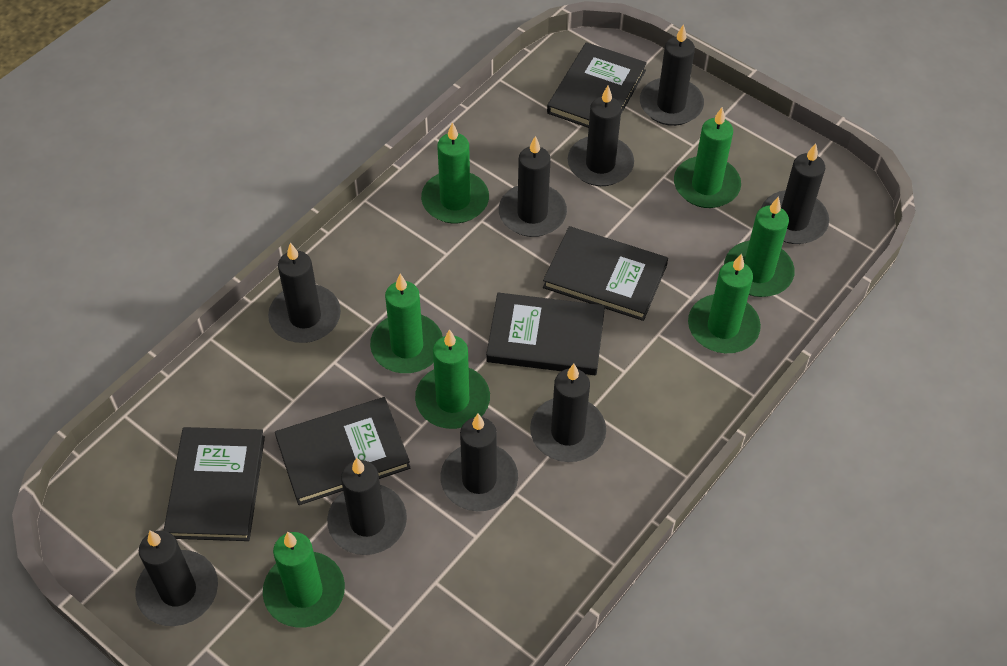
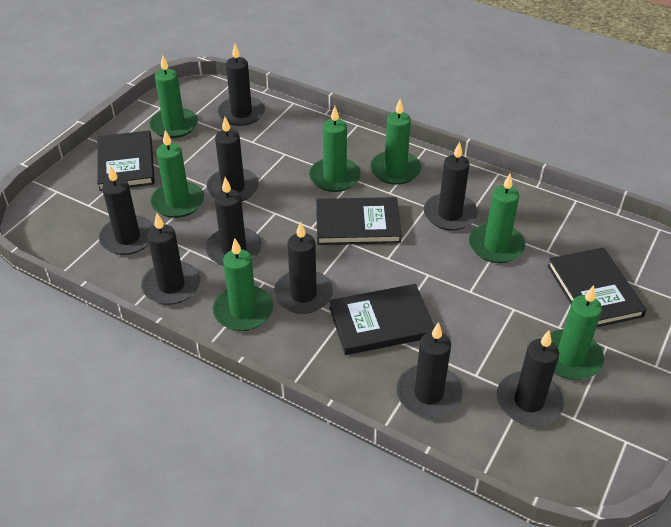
black book: 5 -> 4

